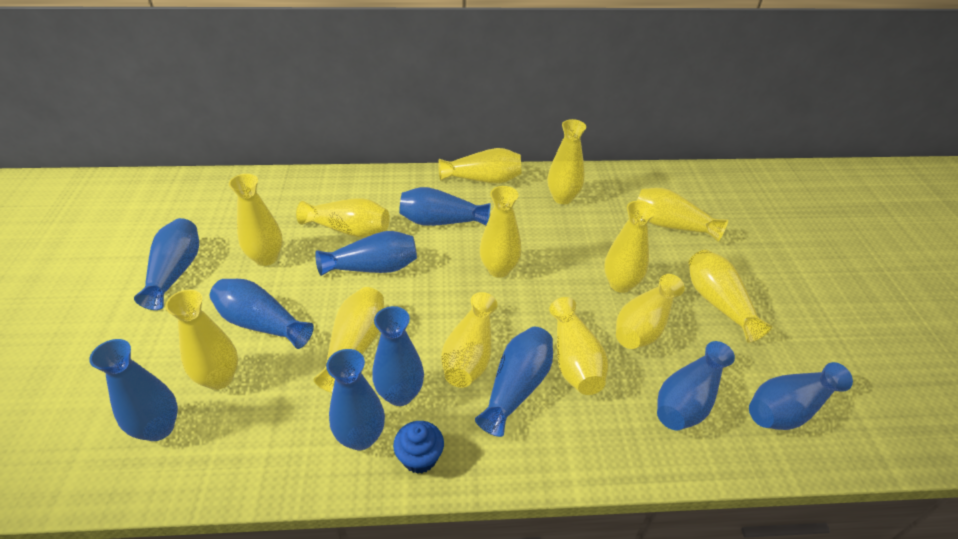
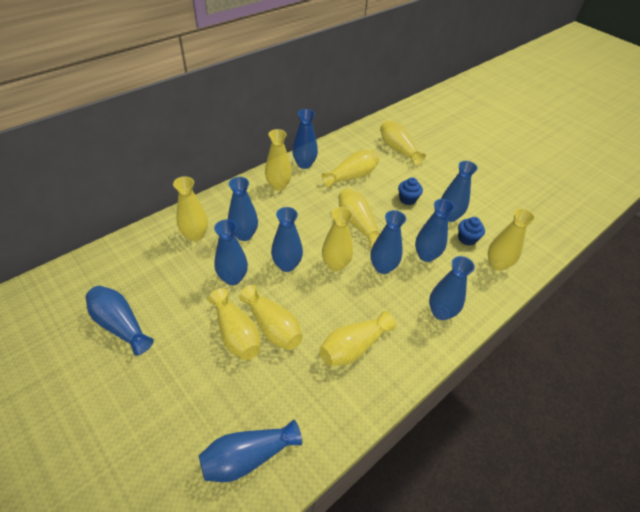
blue cupcake: 1 -> 2
yellow vase: 13 -> 10

